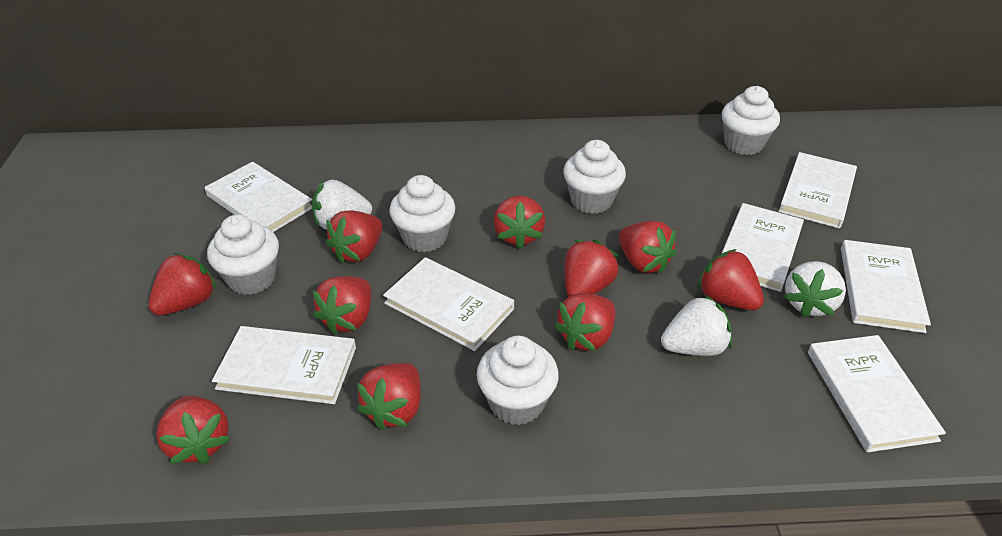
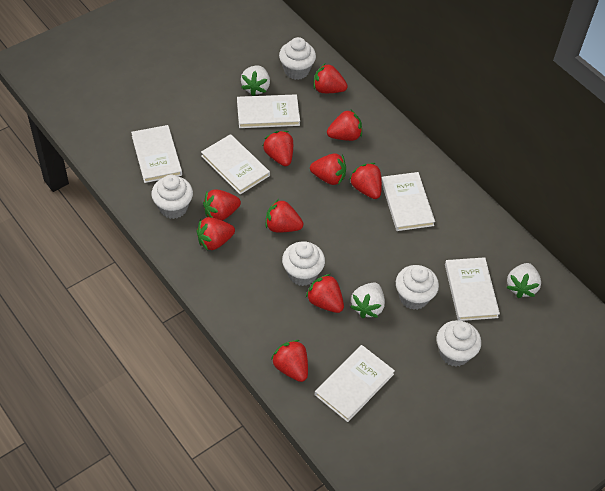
white book: 7 -> 6

